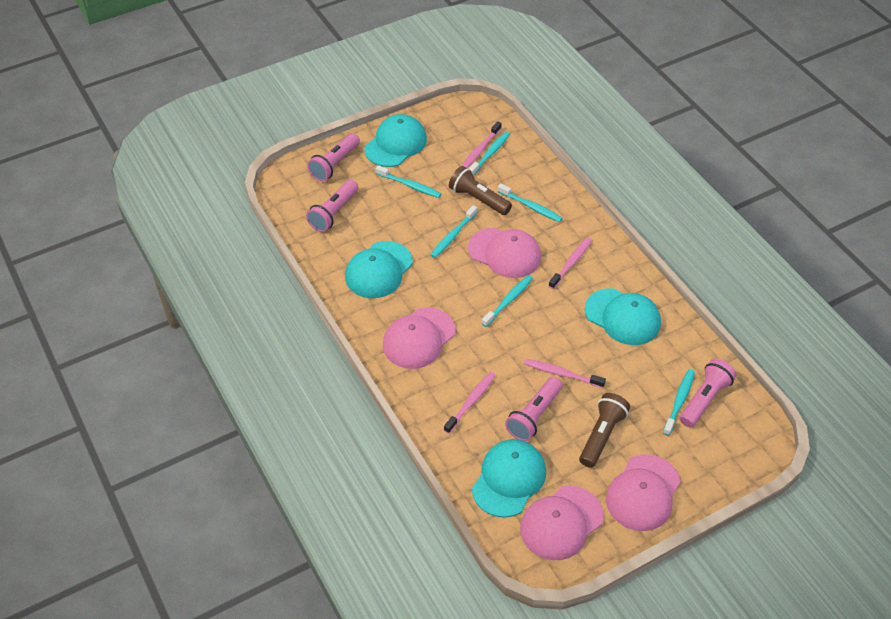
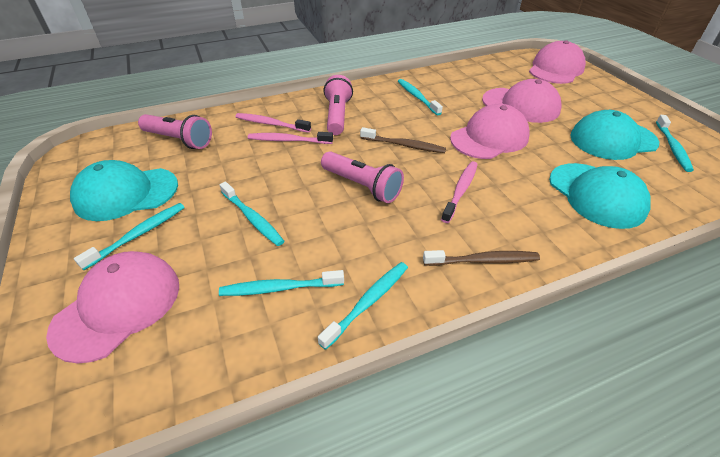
brown flashlight: 2 -> 0
brown toothbrush: 0 -> 2
pink flashlight: 4 -> 3
pink toothbrush: 4 -> 3
turquoise cap: 4 -> 3

